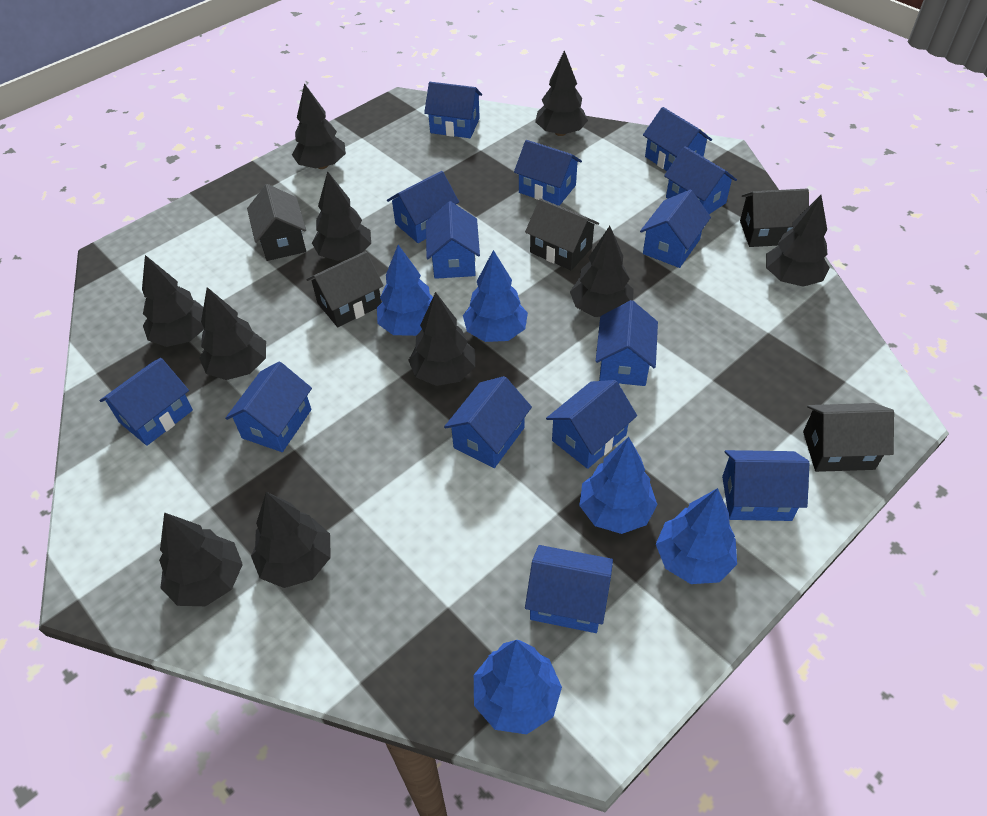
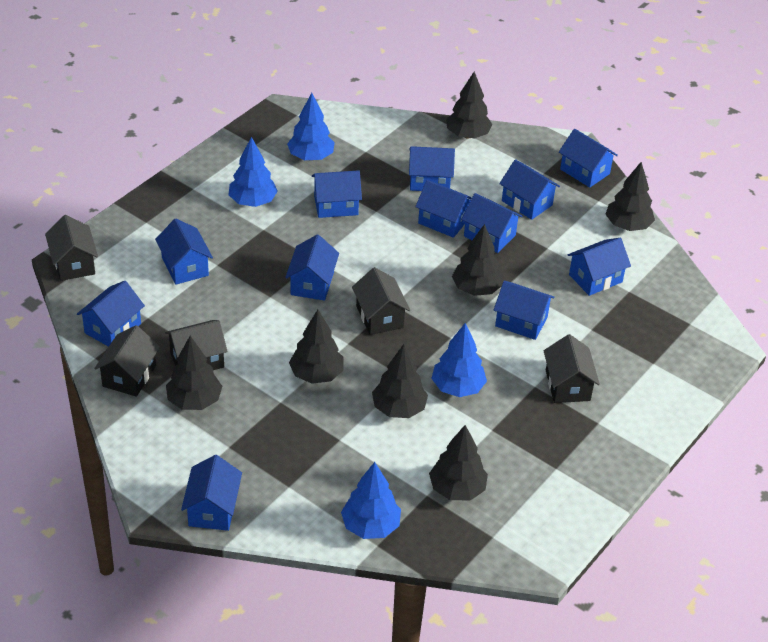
black tree: 10 -> 7
blue house: 14 -> 12
blue tree: 5 -> 4

